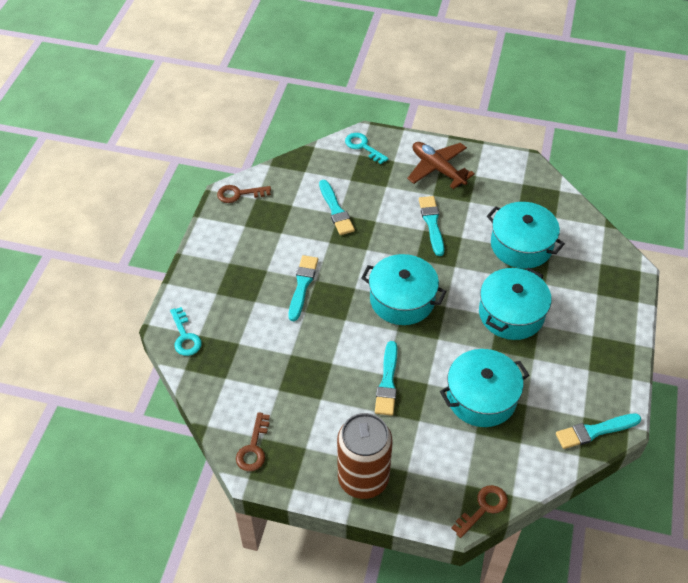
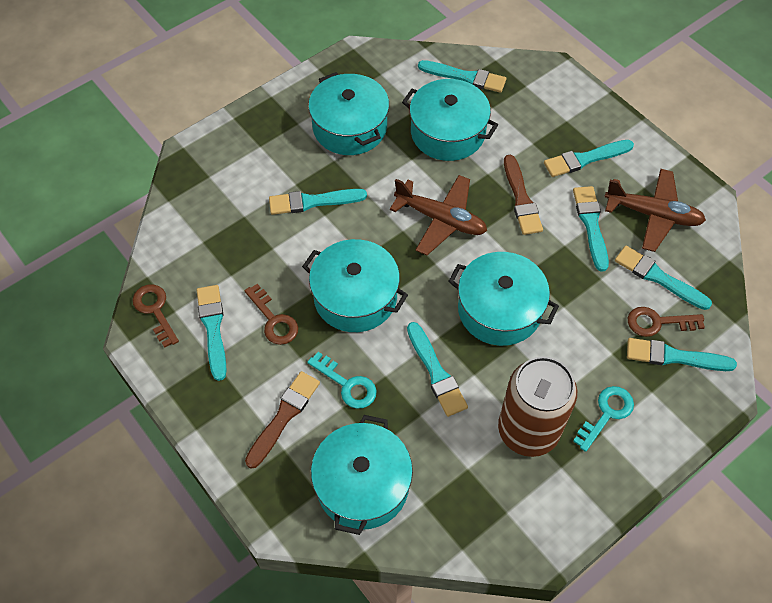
brown brush: 0 -> 2
brown plane: 1 -> 2
turquoise brush: 5 -> 8
turquoise pot: 4 -> 5

